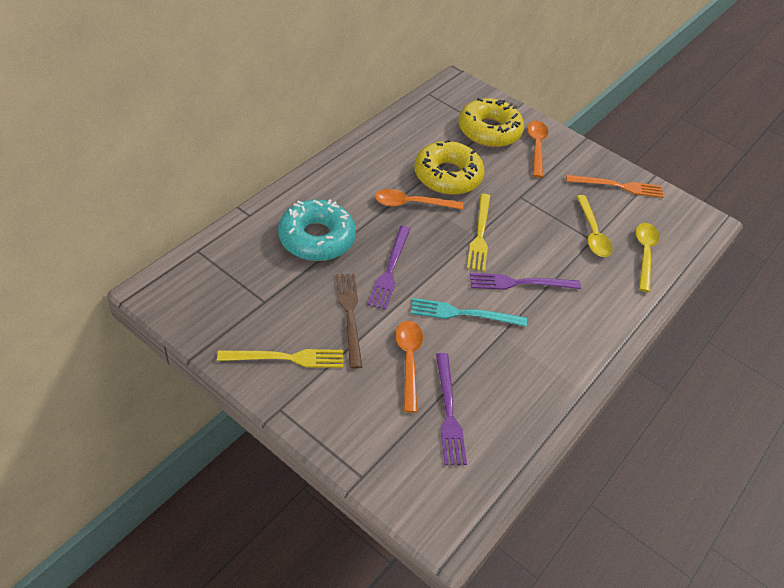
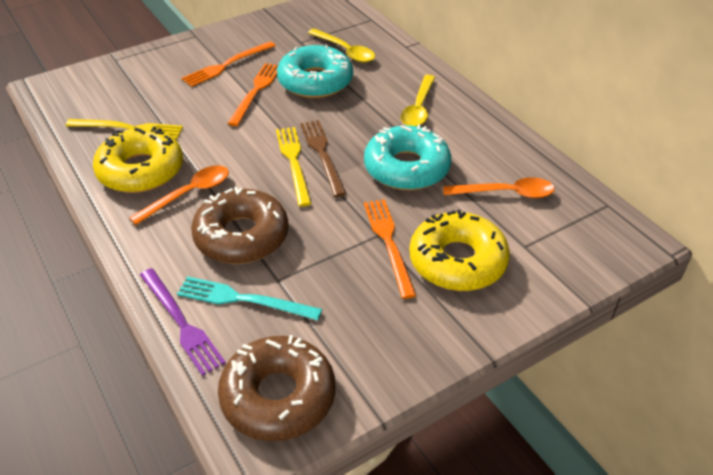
brown donut: 0 -> 2
orange fork: 1 -> 3
orange spoon: 3 -> 2
purple fork: 3 -> 1
turquoise donut: 1 -> 2

